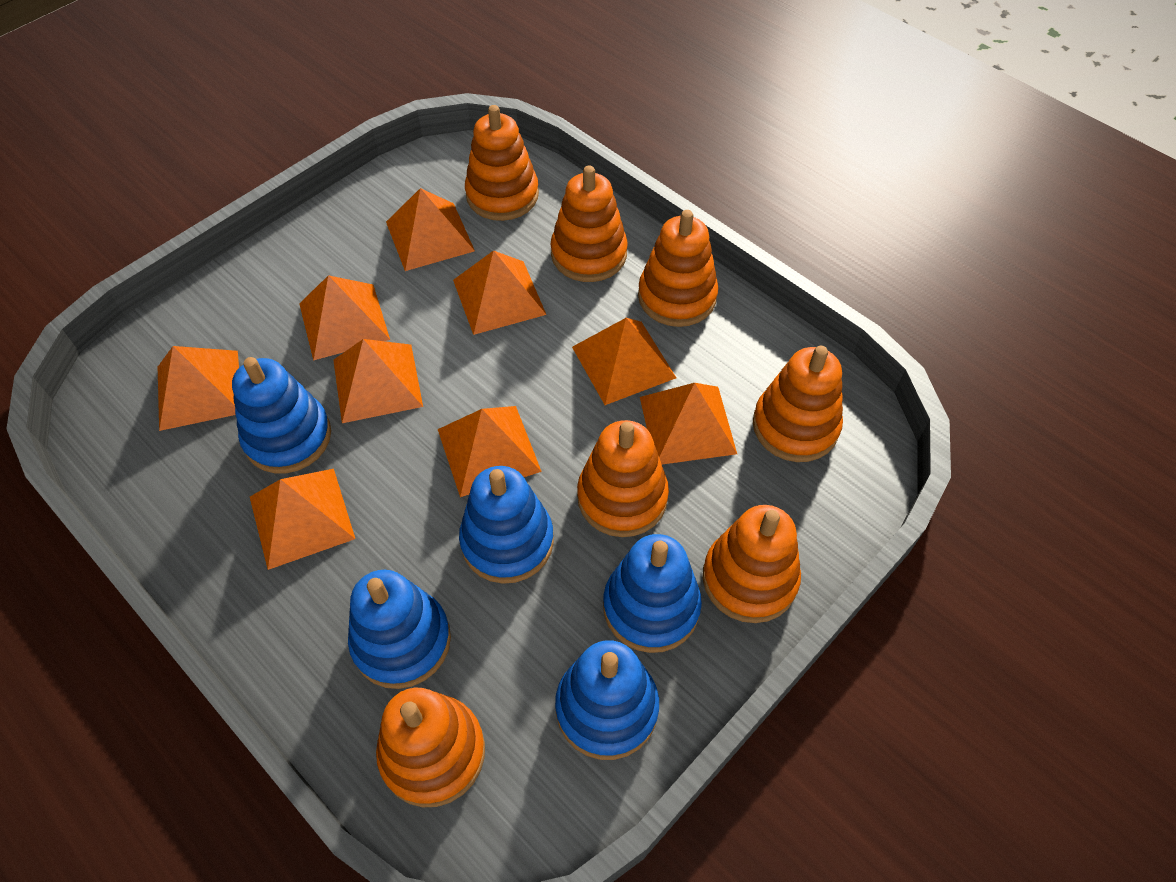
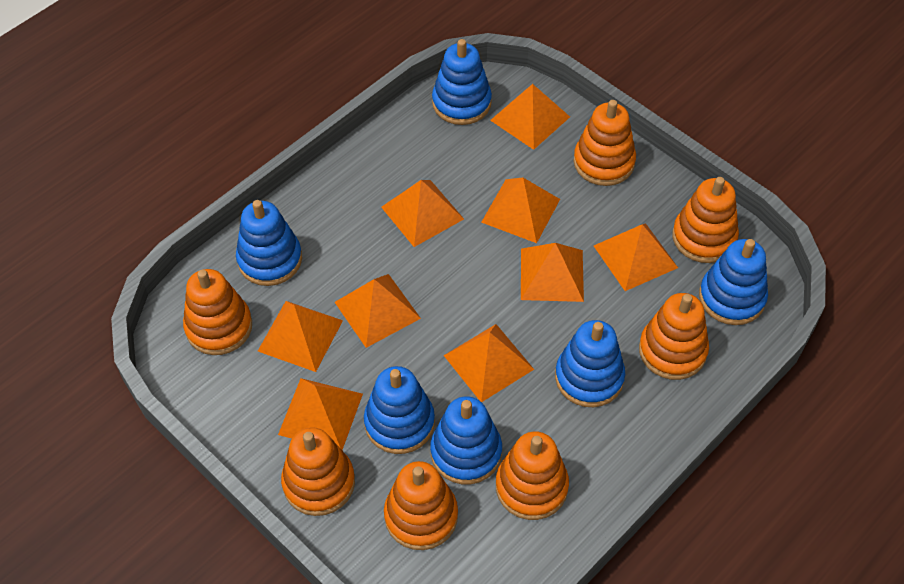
blue stacking toy: 5 -> 6

